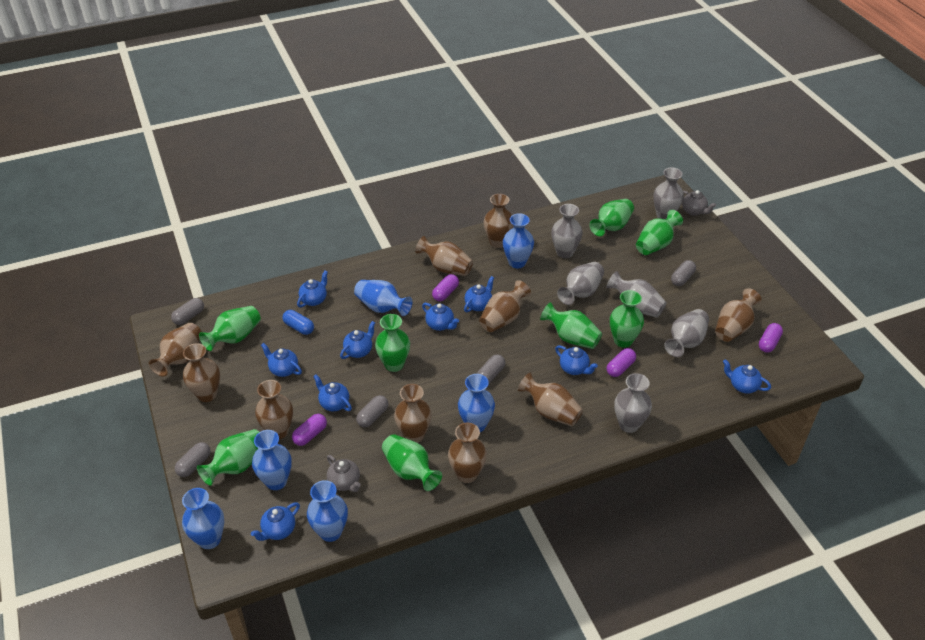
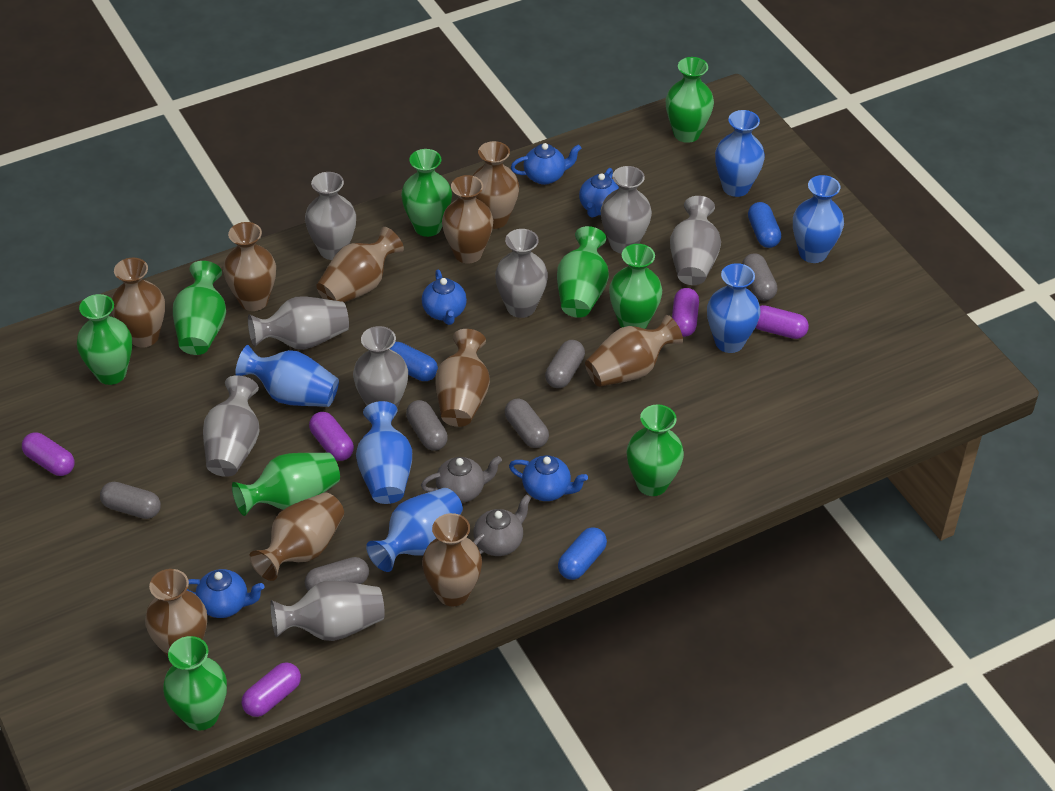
blue capsule: 1 -> 3
blue teapot: 9 -> 5
green vase: 8 -> 9
grey capsule: 5 -> 6
grey vase: 6 -> 8
purple capsule: 4 -> 5

